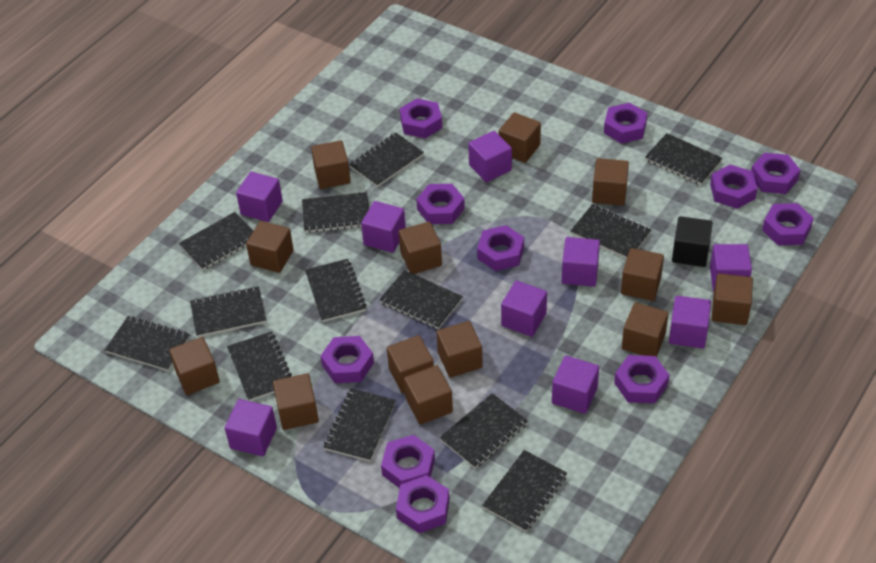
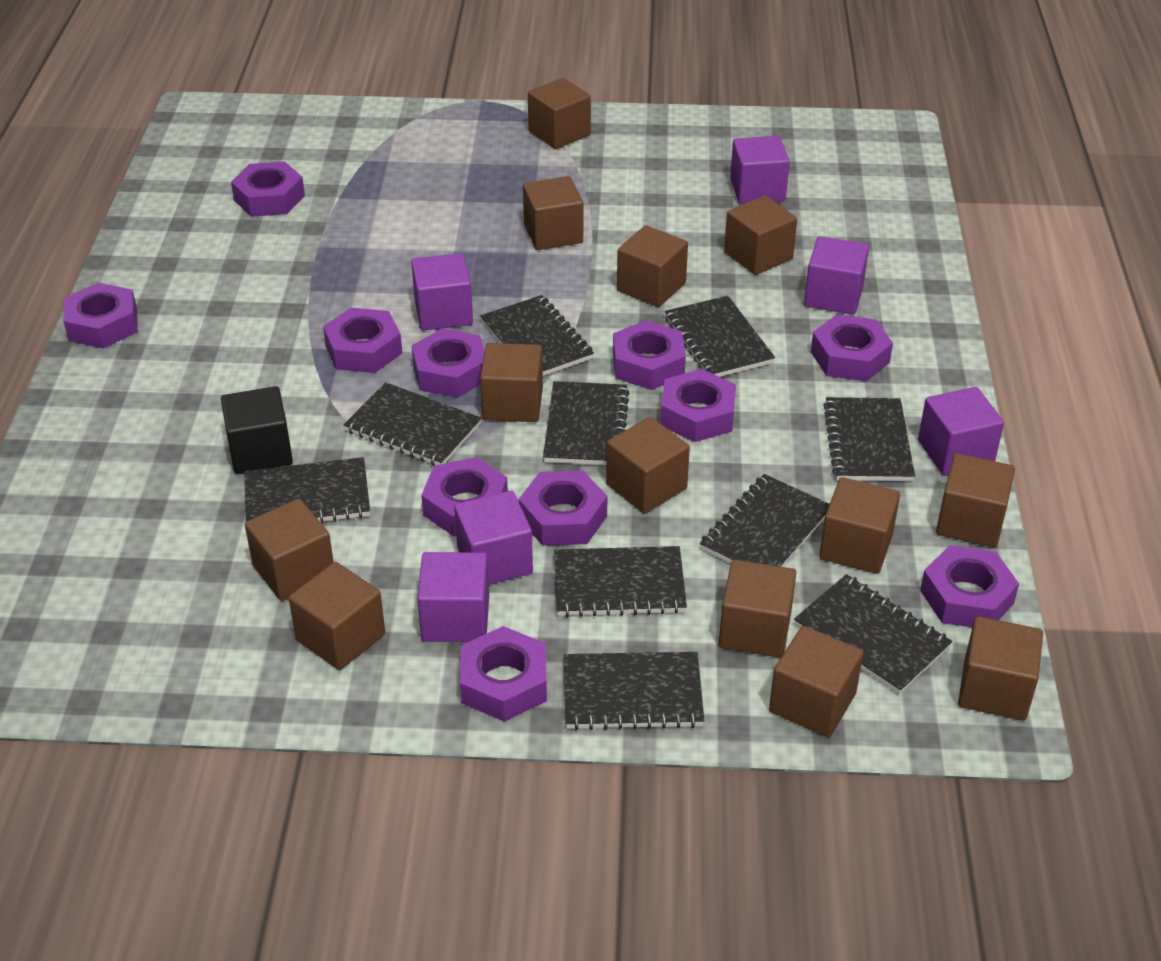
black notebook: 13 -> 10
purple cube: 9 -> 6

